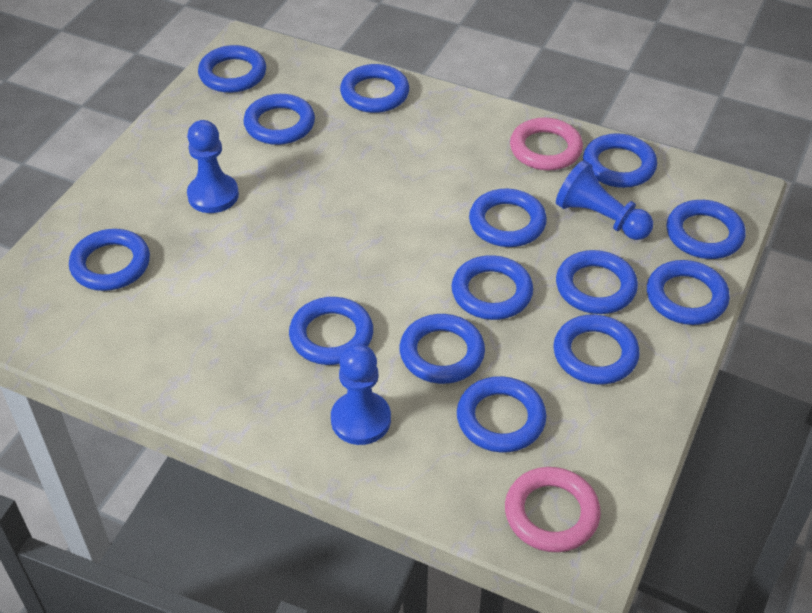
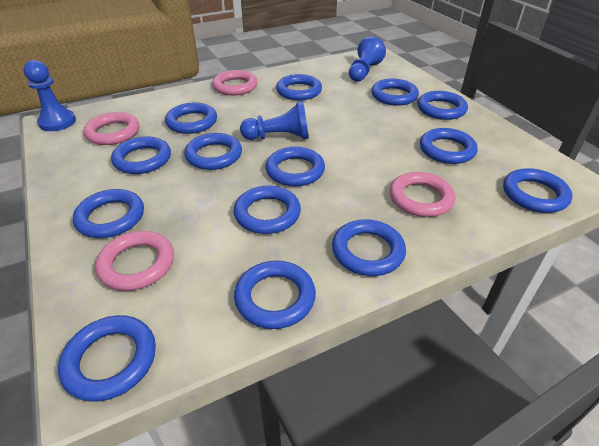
pink ring: 2 -> 4

